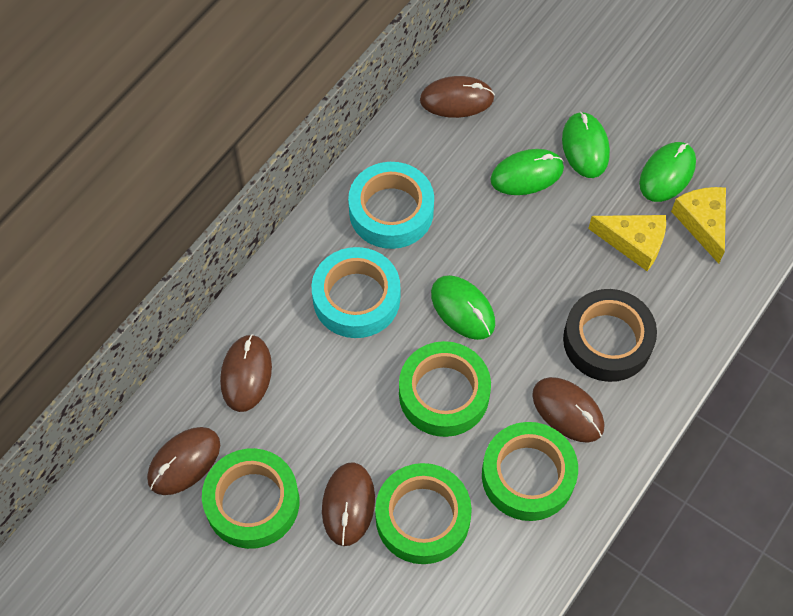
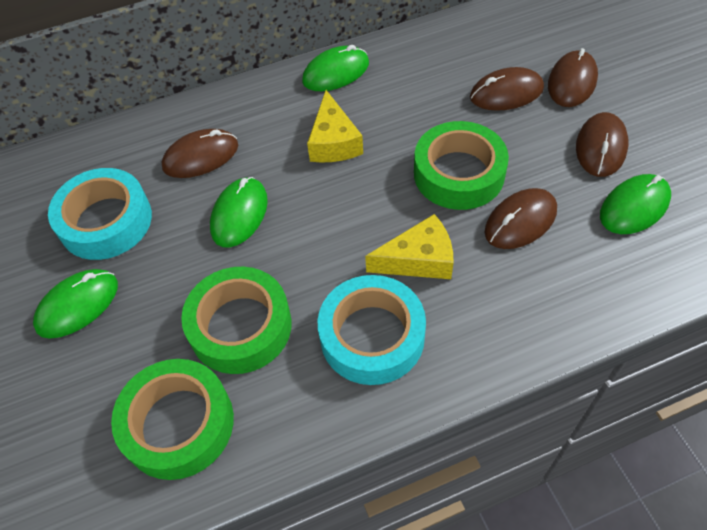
black tape: 1 -> 0
green tape: 4 -> 3

